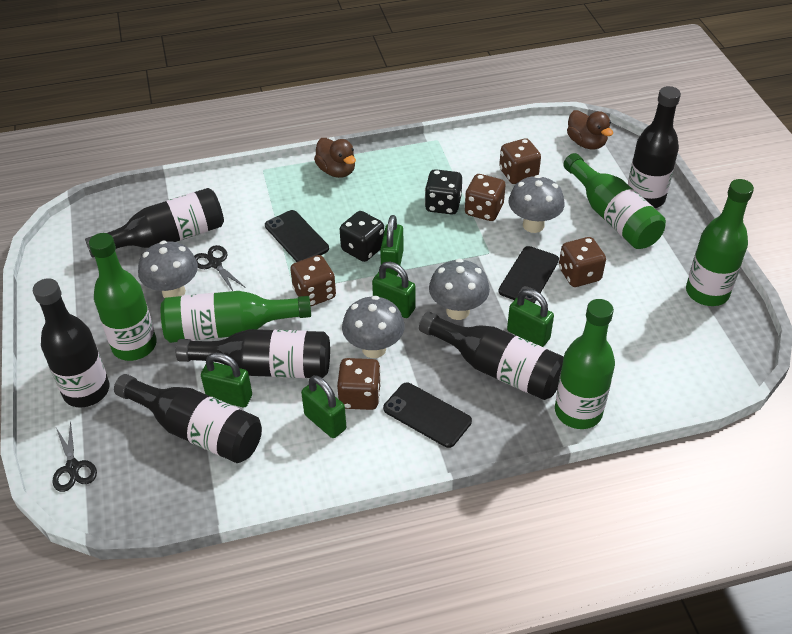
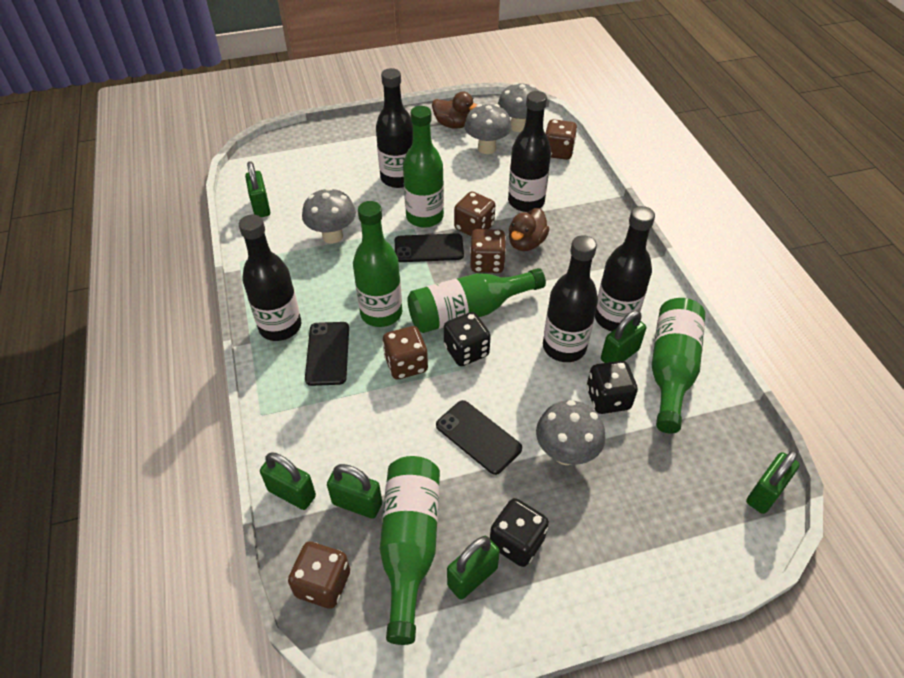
black bottle: 6 -> 5
black dice: 2 -> 3
black scissors: 2 -> 0
green padlock: 5 -> 6

